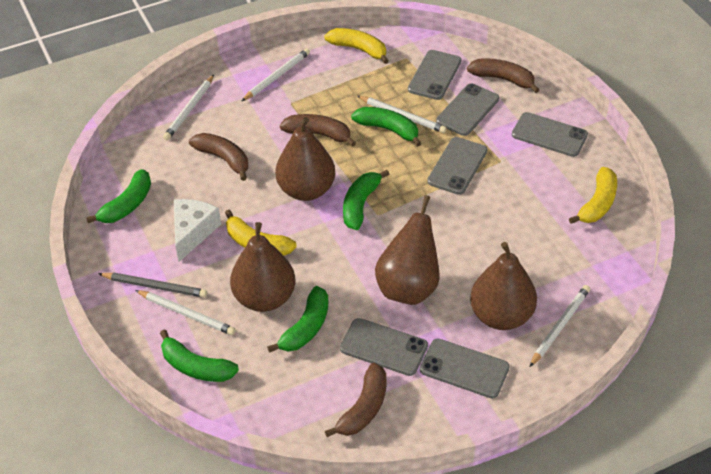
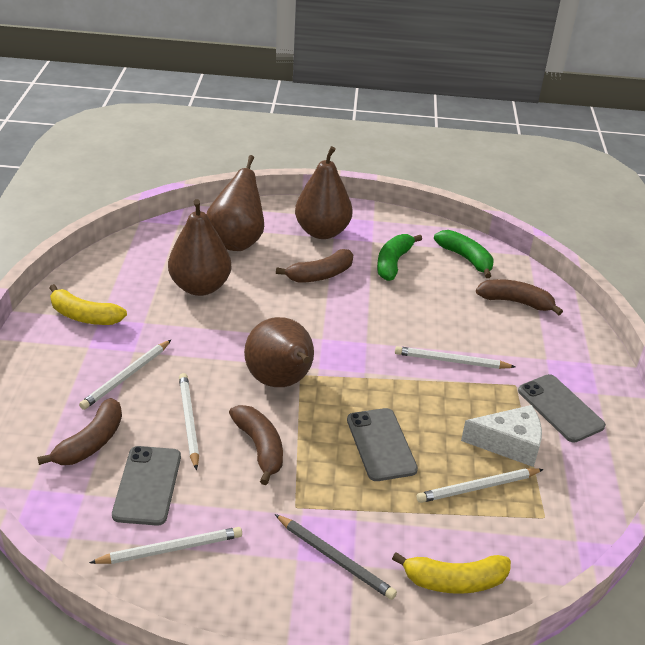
green banana: 5 -> 2
grey phone: 6 -> 3
yellow banana: 3 -> 2

